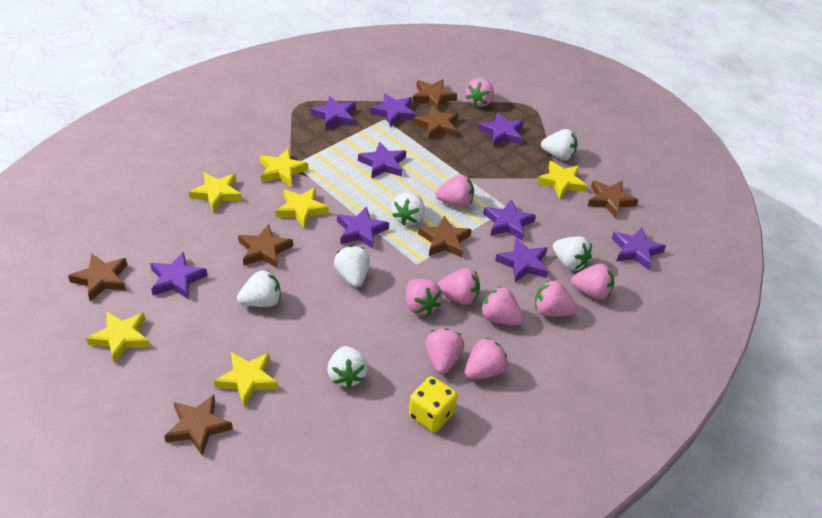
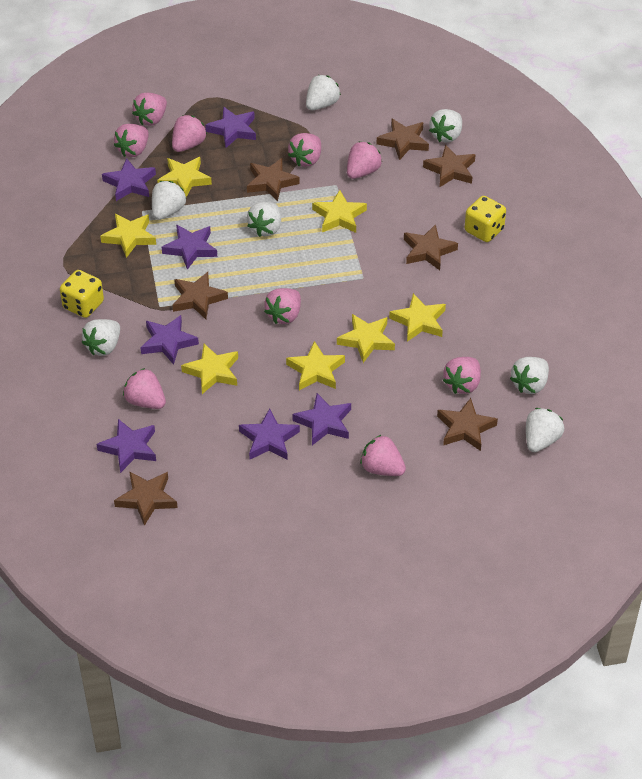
purple star: 9 -> 7
white strawberry: 6 -> 7
yellow dice: 1 -> 2
yellow star: 6 -> 7

